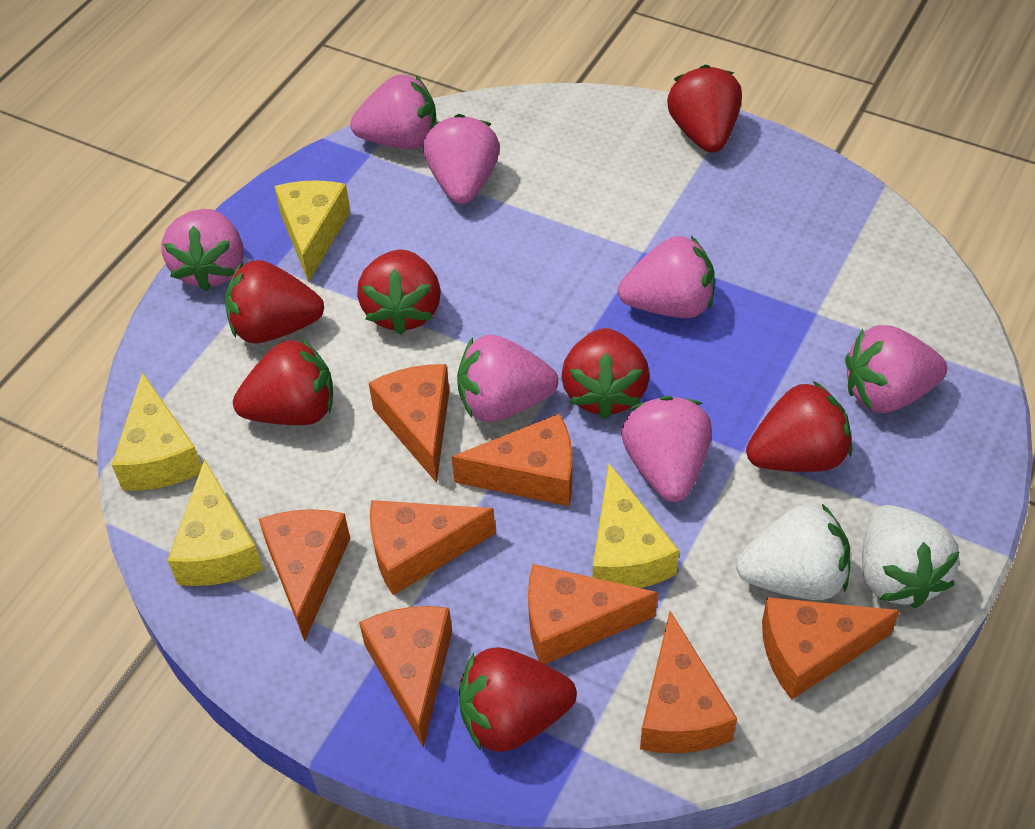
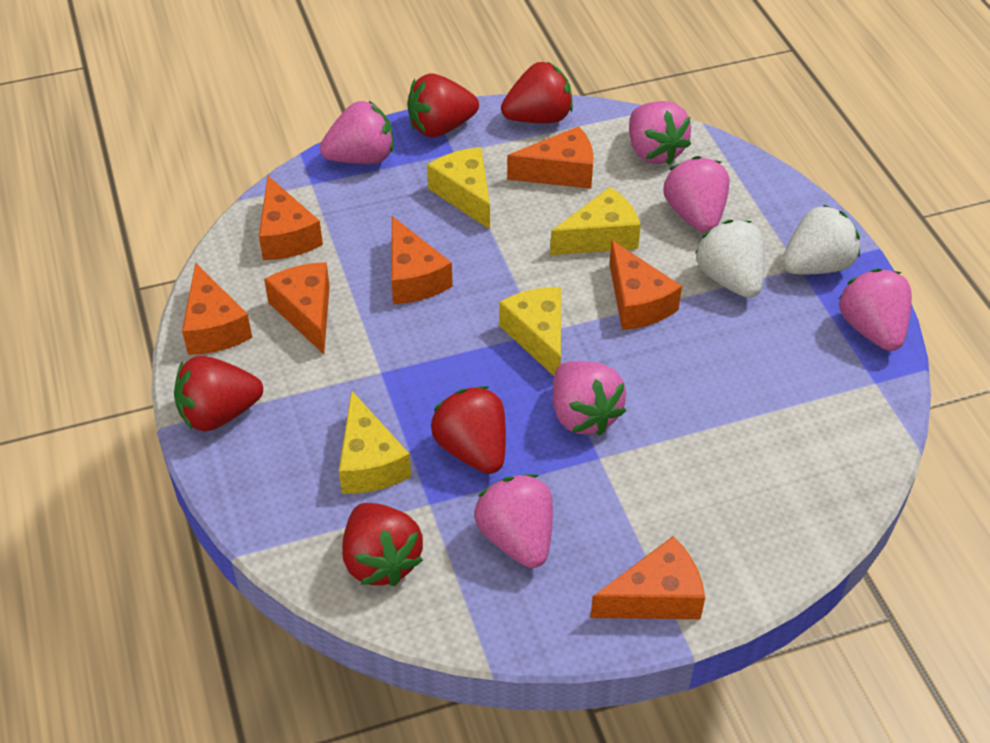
orange cheese: 8 -> 7
pink strawberry: 7 -> 6
red strawberry: 7 -> 5

